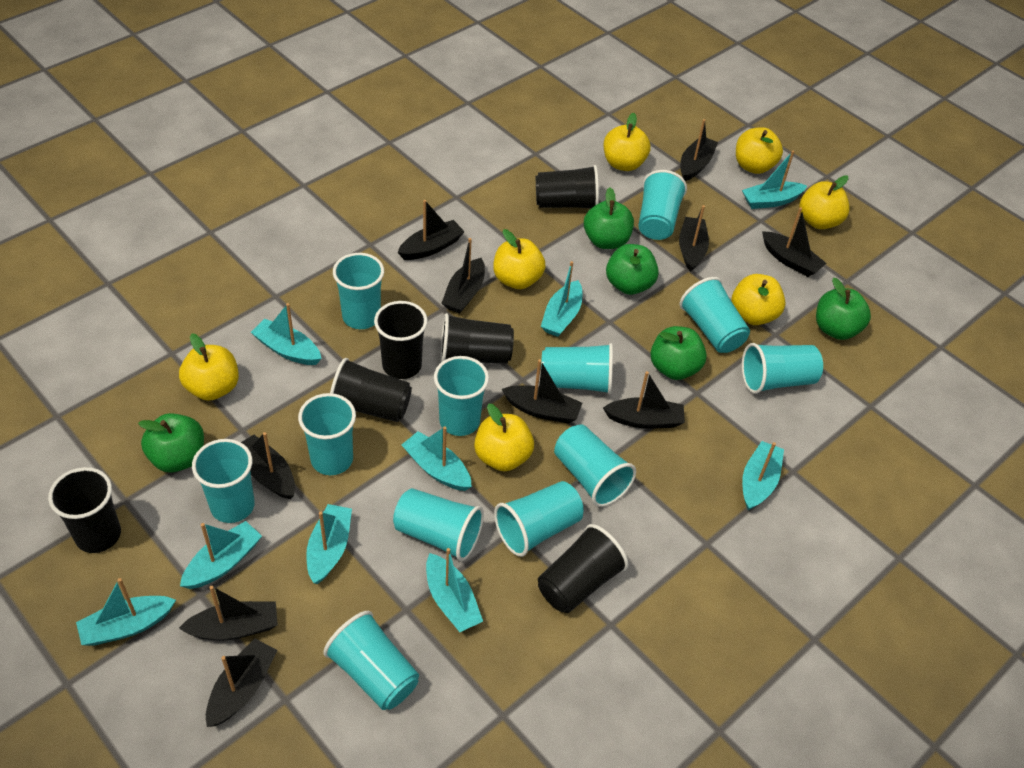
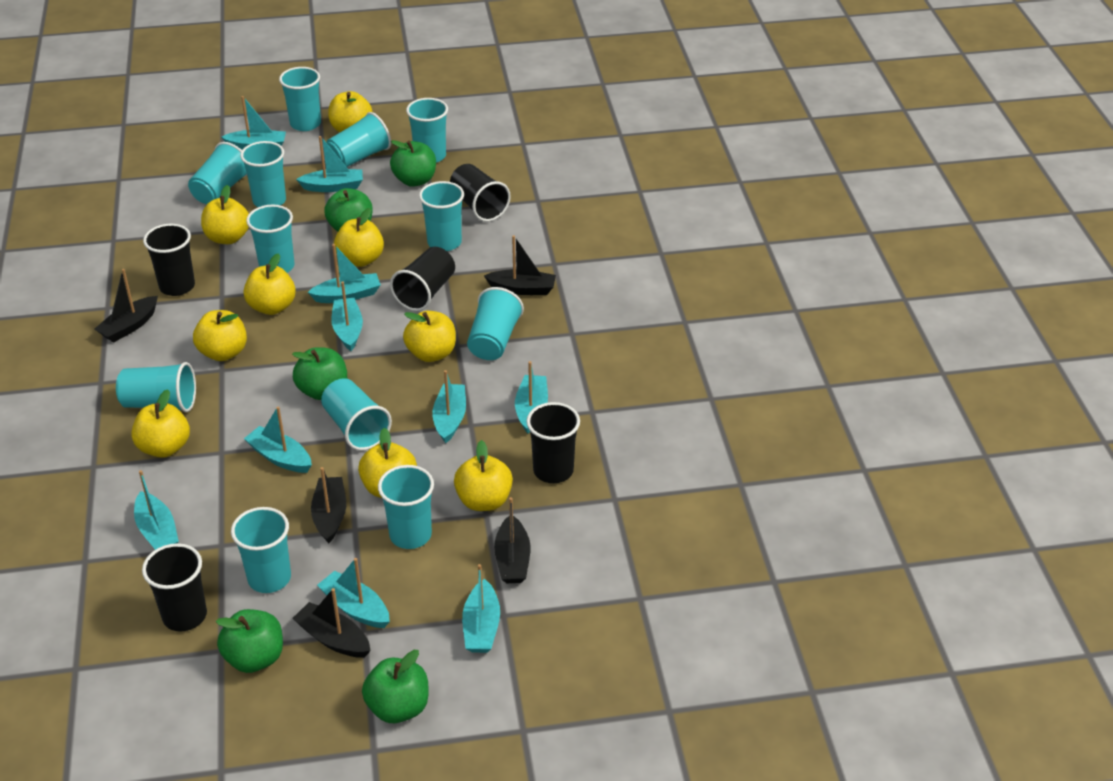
black boat: 10 -> 5
black cup: 6 -> 5
turquoise boat: 9 -> 10
yellow apple: 7 -> 9

